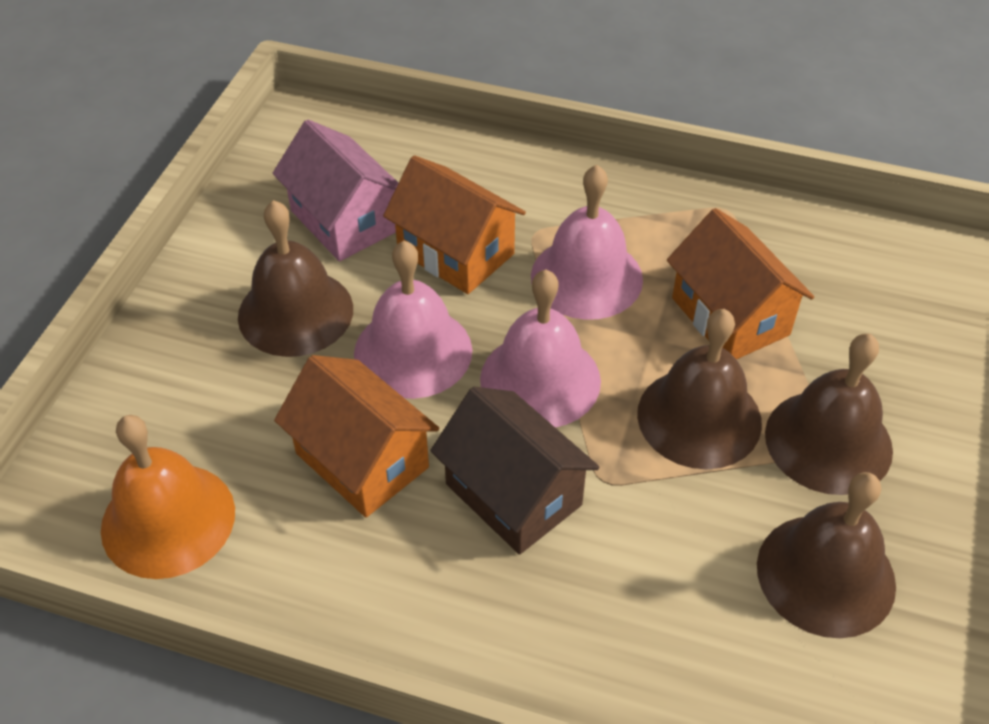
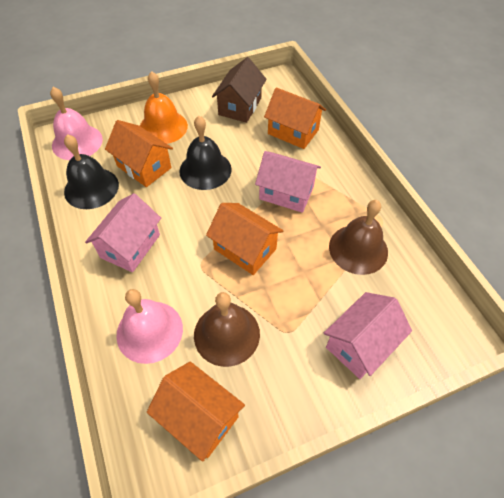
black bell: 0 -> 2
brown bell: 4 -> 2
orange house: 3 -> 4
pink bell: 3 -> 2
pink house: 1 -> 3

